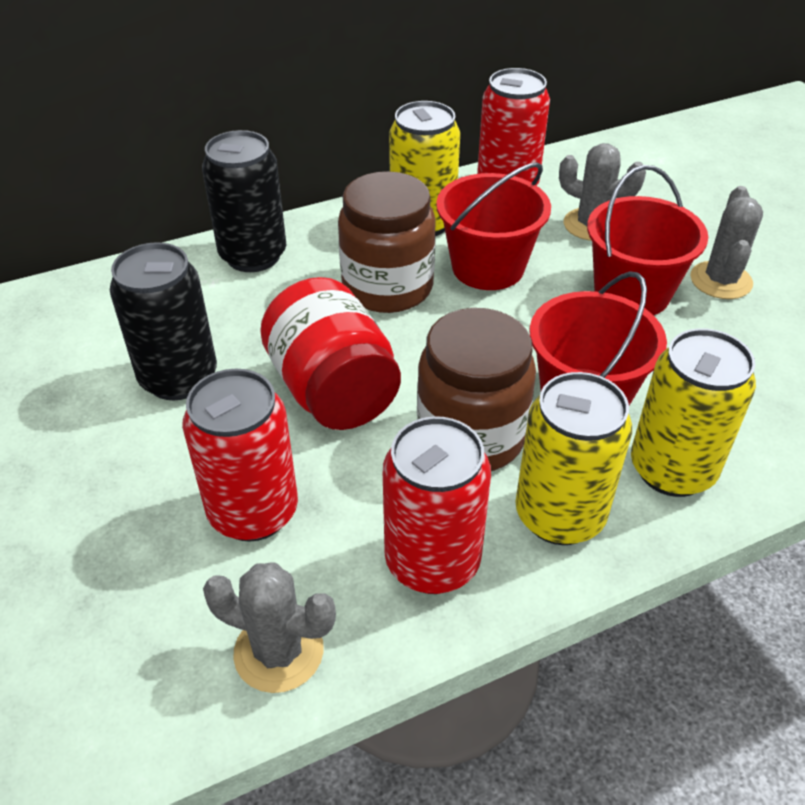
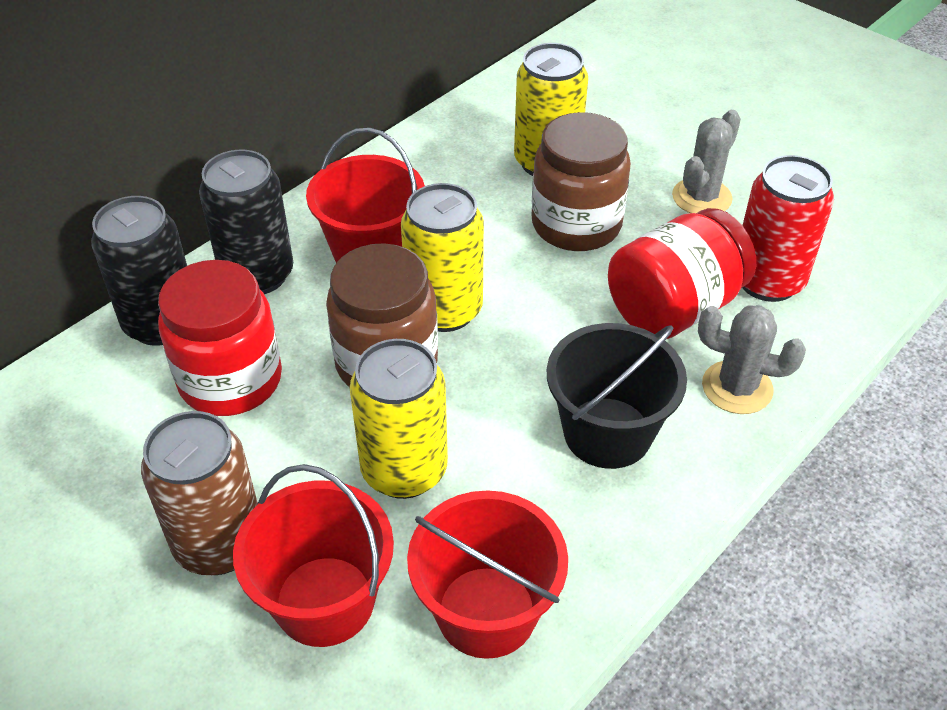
black bucket: 0 -> 1
brown can: 0 -> 1
grey cactus: 3 -> 2
red can: 3 -> 1
red jar: 1 -> 2

